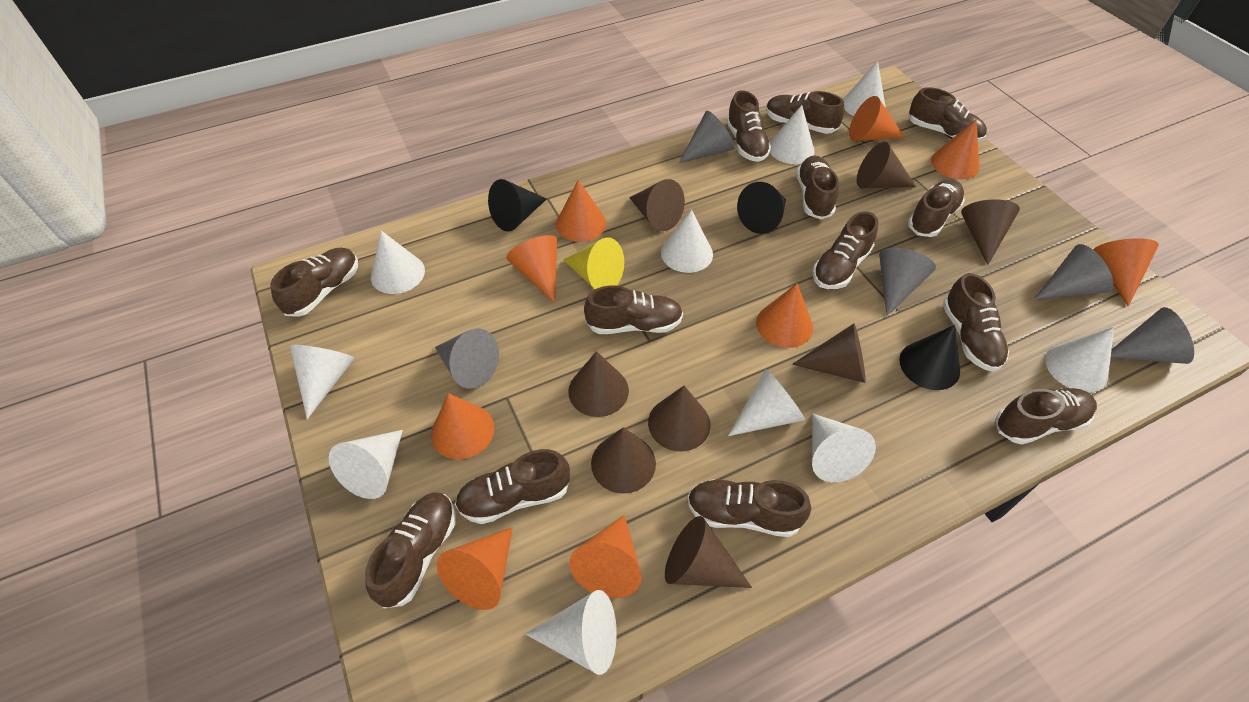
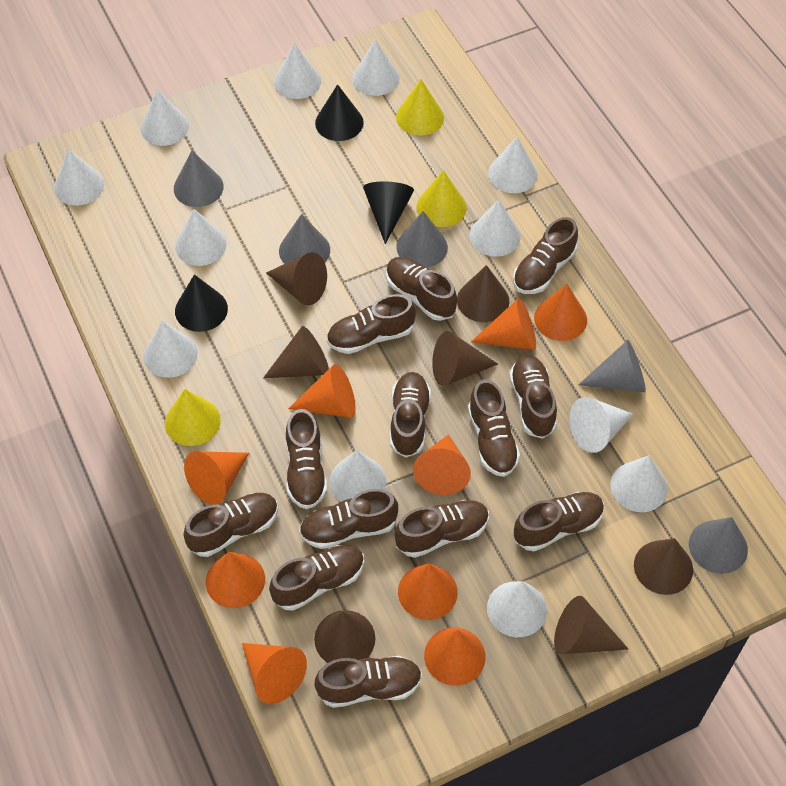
brown cone: 8 -> 7
white cone: 10 -> 12
yellow cone: 1 -> 3

